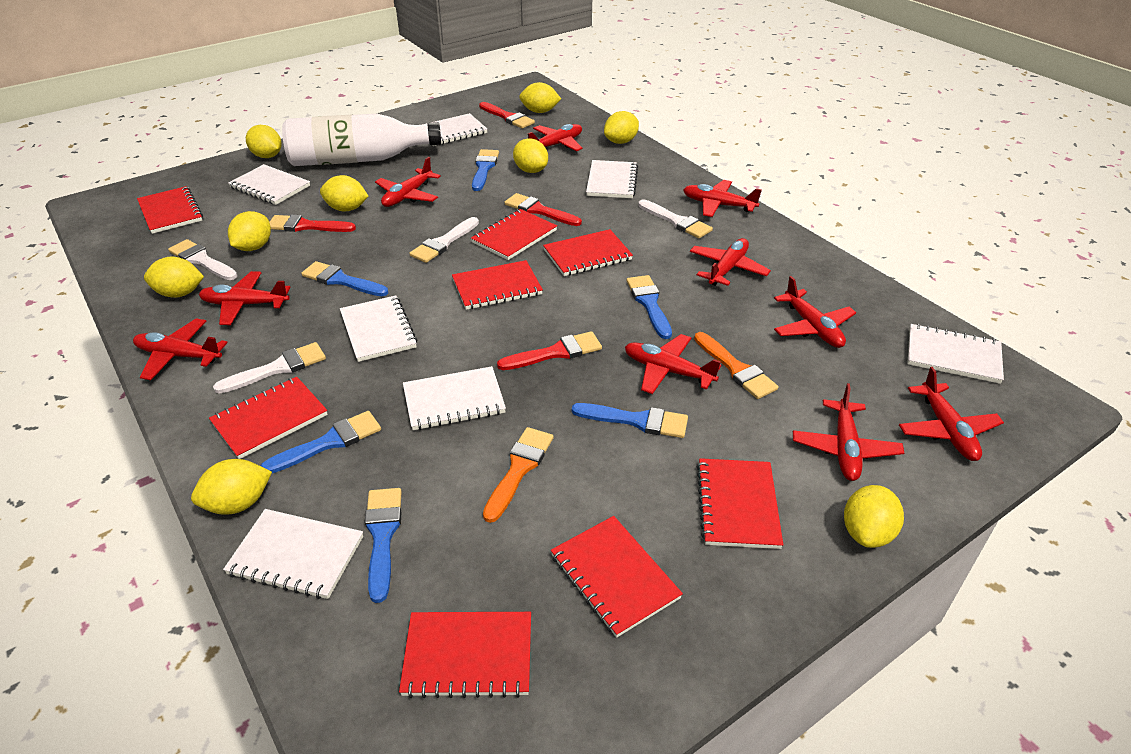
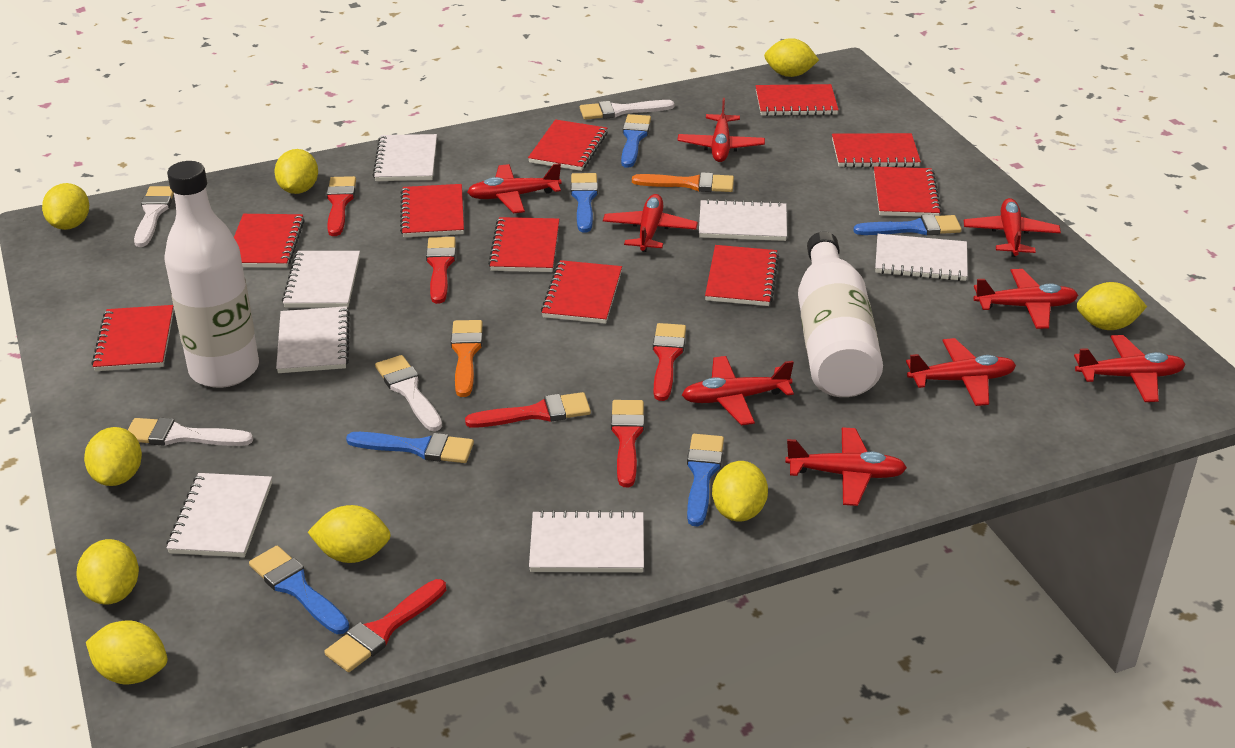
red brush: 4 -> 6
red notebook: 8 -> 10
red plane: 10 -> 9
white bottle: 1 -> 2

